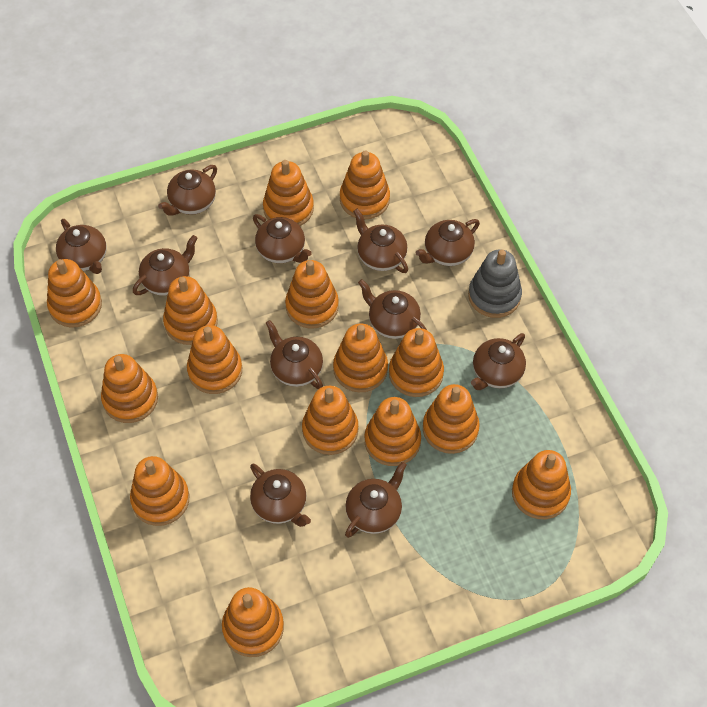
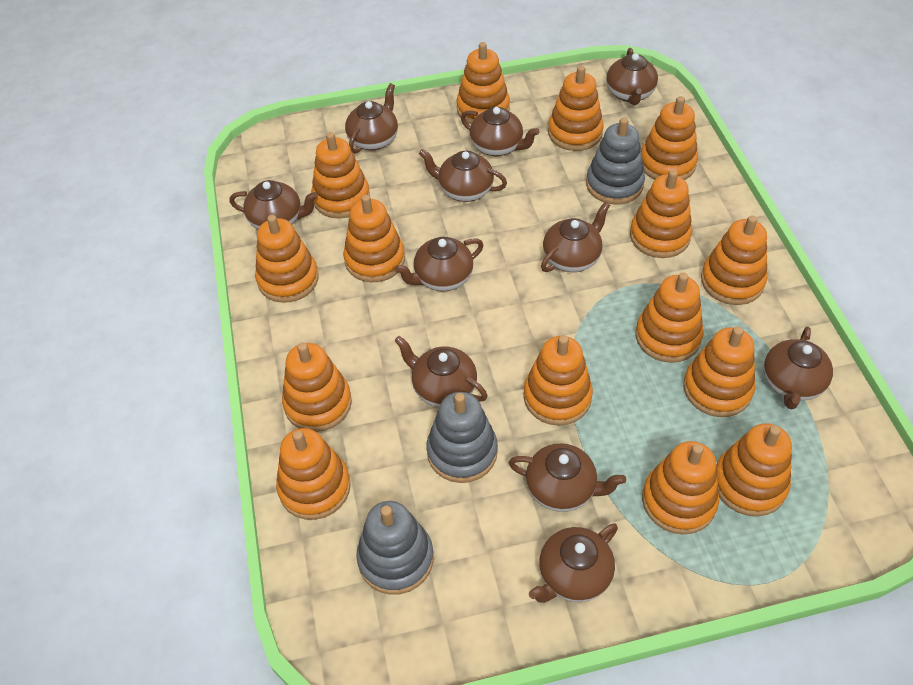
grey stacking toy: 1 -> 3

